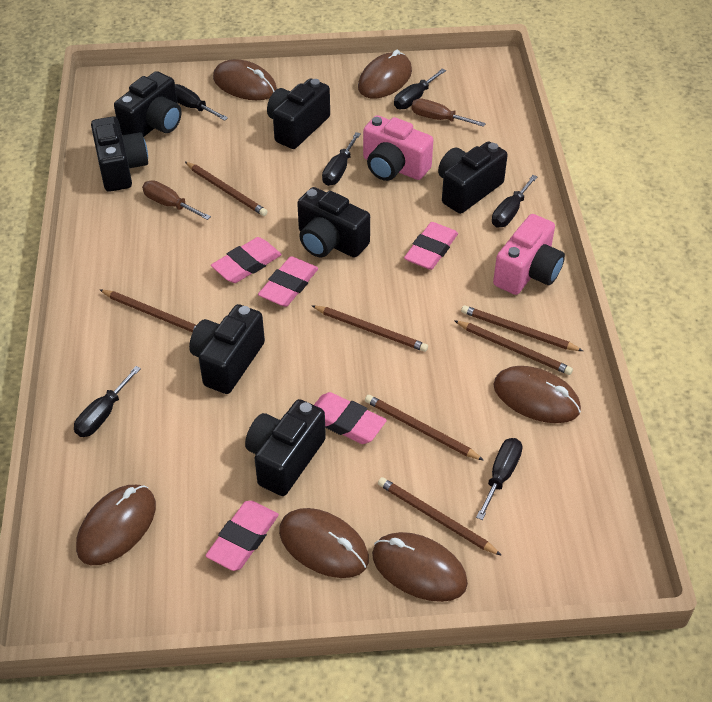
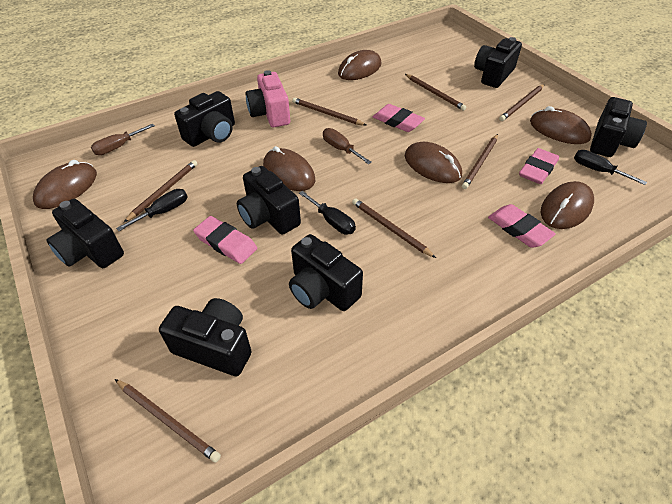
black screwdriver: 6 -> 3
pink camera: 2 -> 1
pink eraser: 5 -> 4

